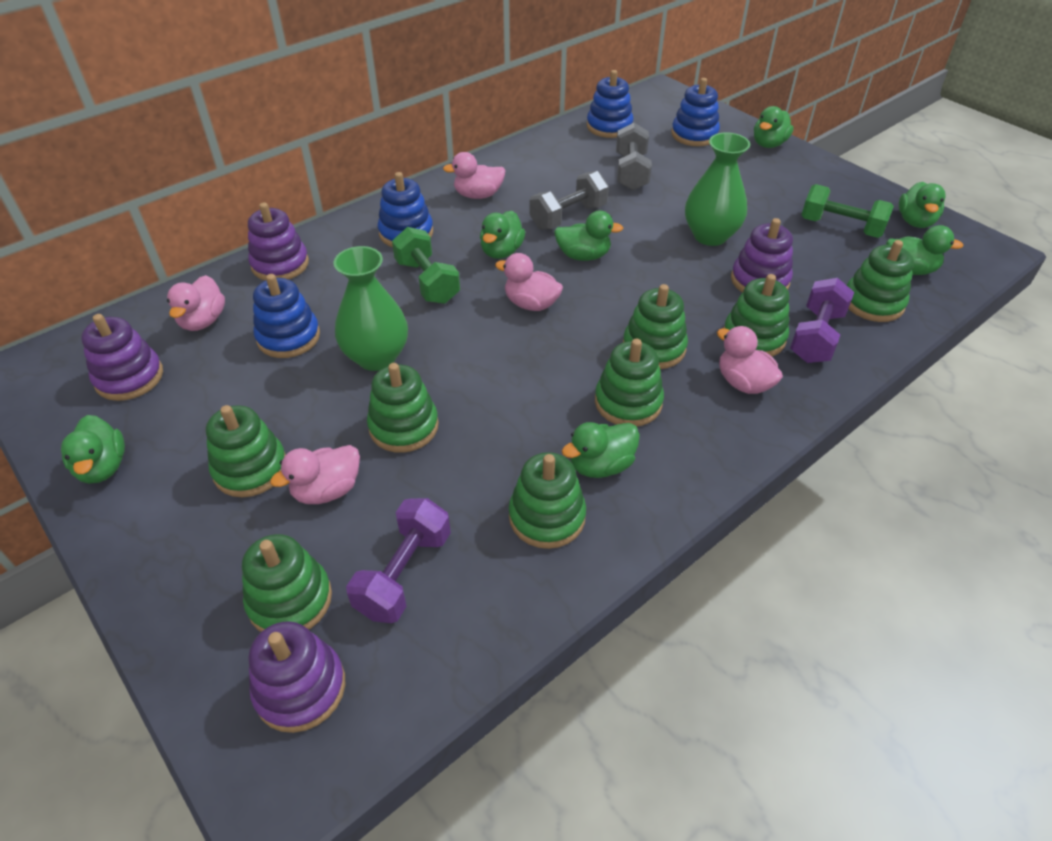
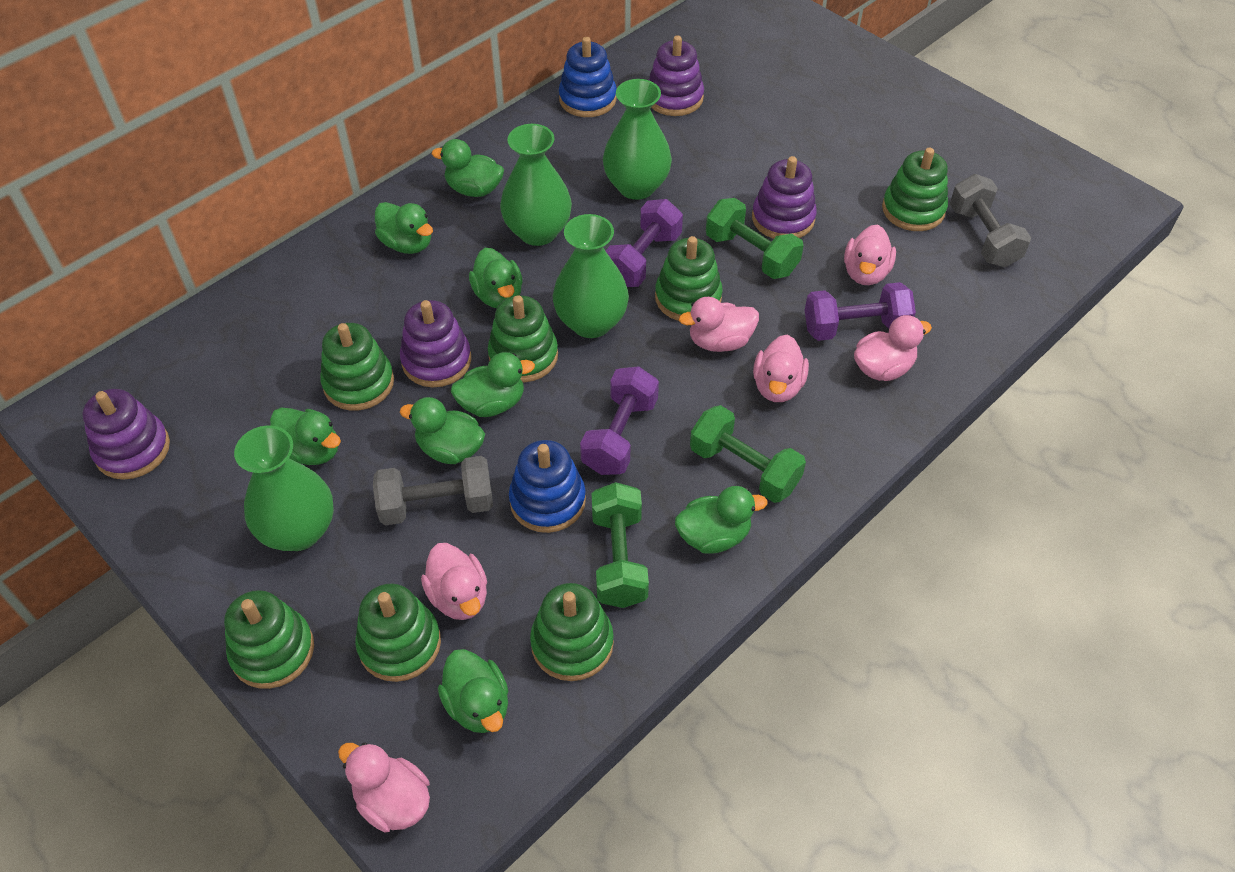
blue stacking toy: 4 -> 2
green duck: 7 -> 8
green dumbbell: 2 -> 3
green stacking toy: 8 -> 7
green vase: 2 -> 4
pink duck: 5 -> 6
purple dumbbell: 2 -> 3

